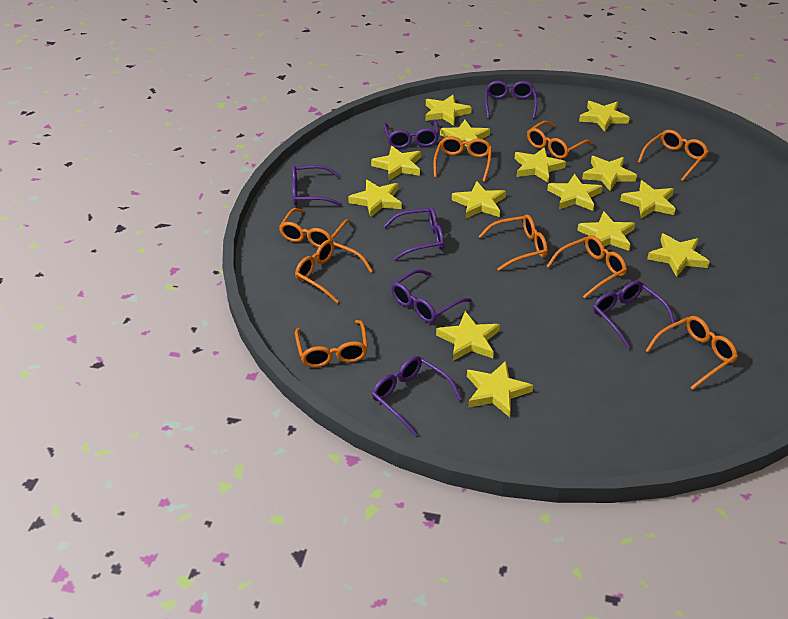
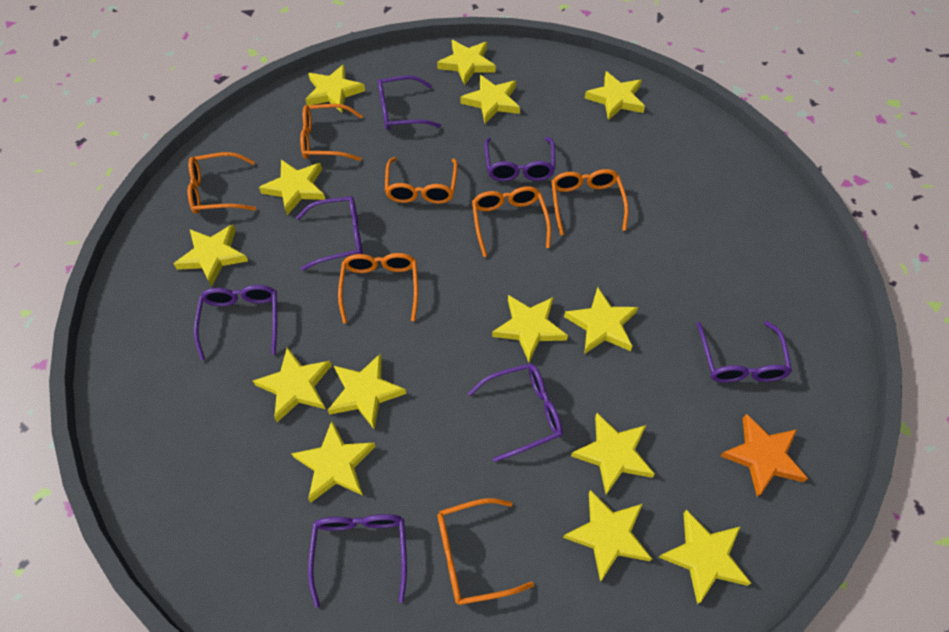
orange glasses: 9 -> 7
orange star: 0 -> 1

